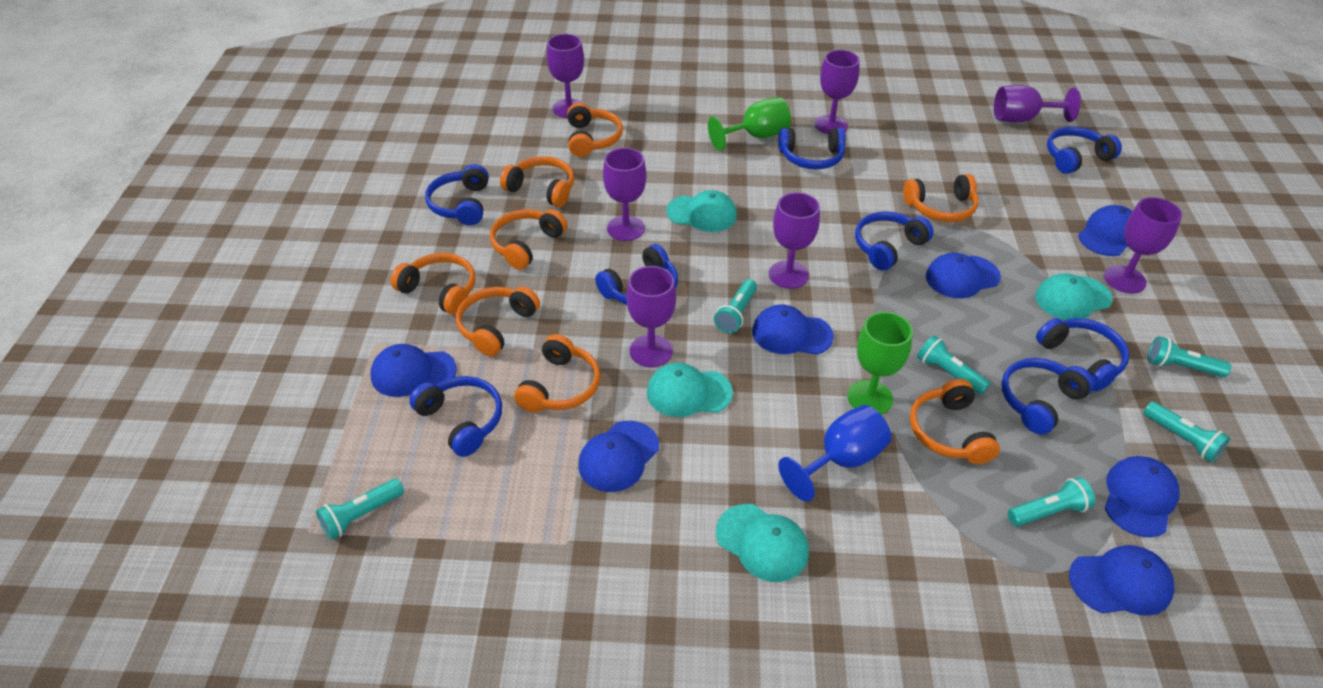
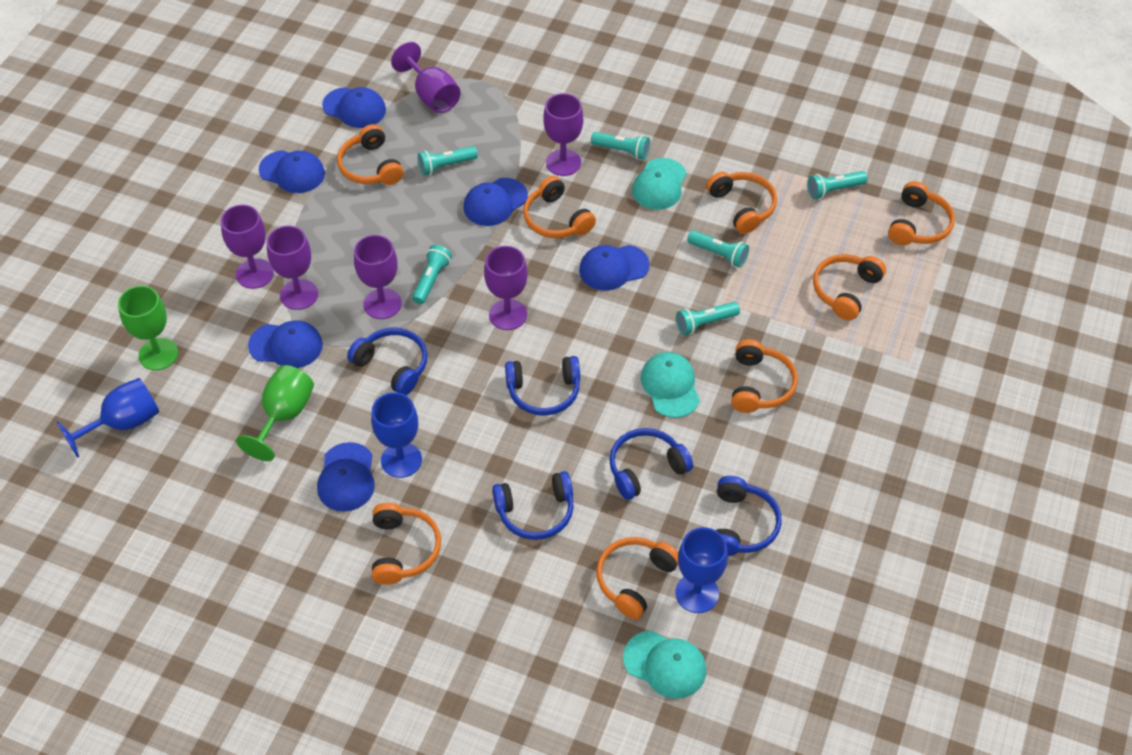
blue cap: 7 -> 6
blue goblet: 1 -> 3
blue headphones: 8 -> 5
purple goblet: 7 -> 6
turquoise cap: 4 -> 3

